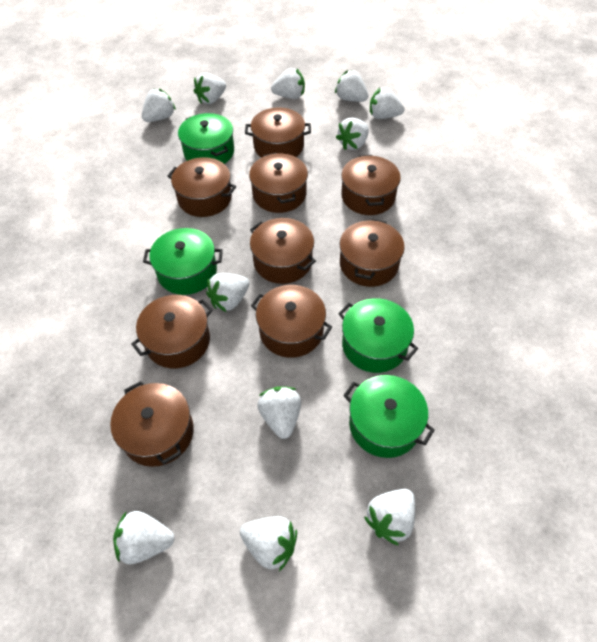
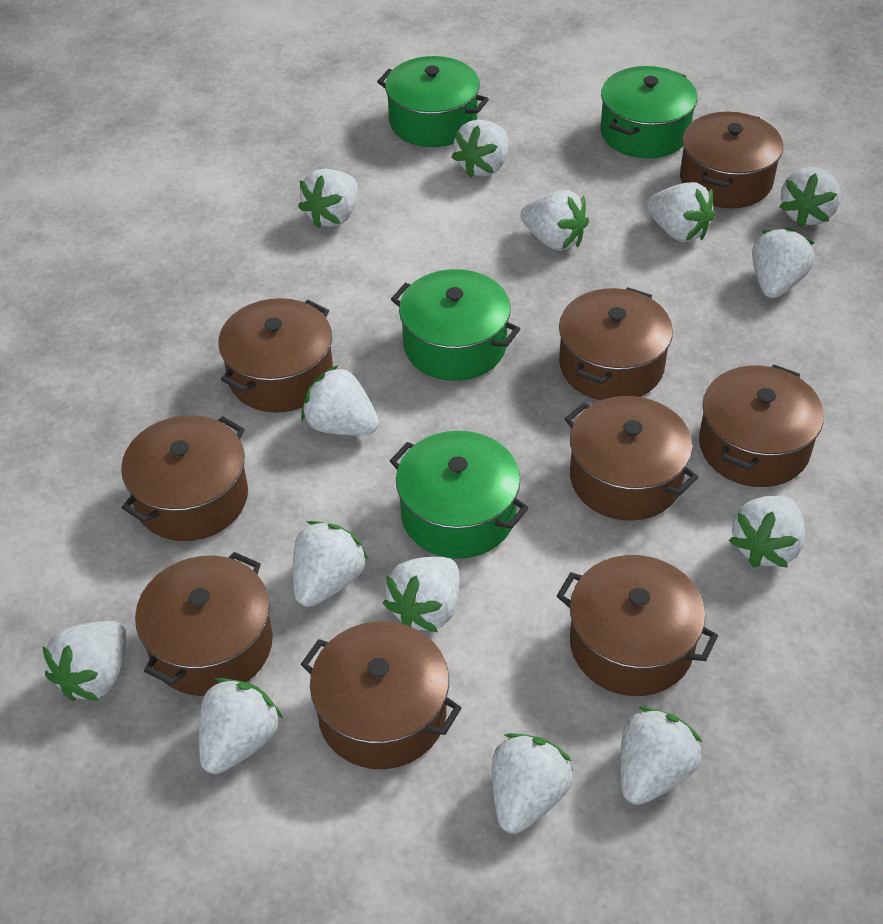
white strawberry: 11 -> 14

